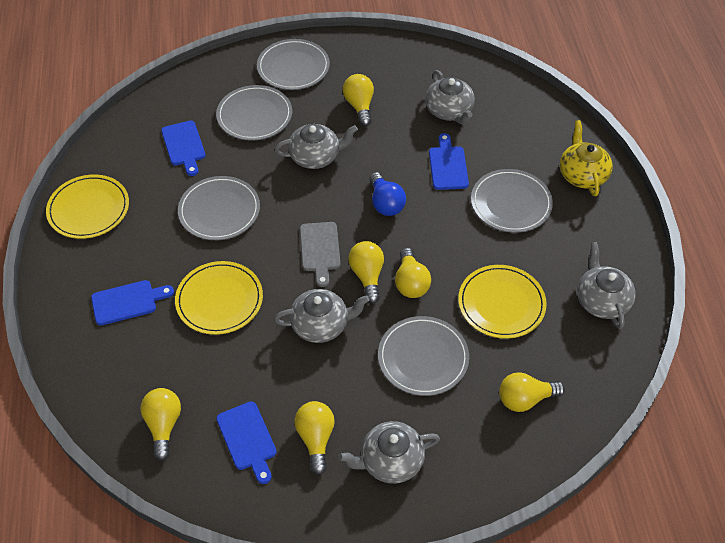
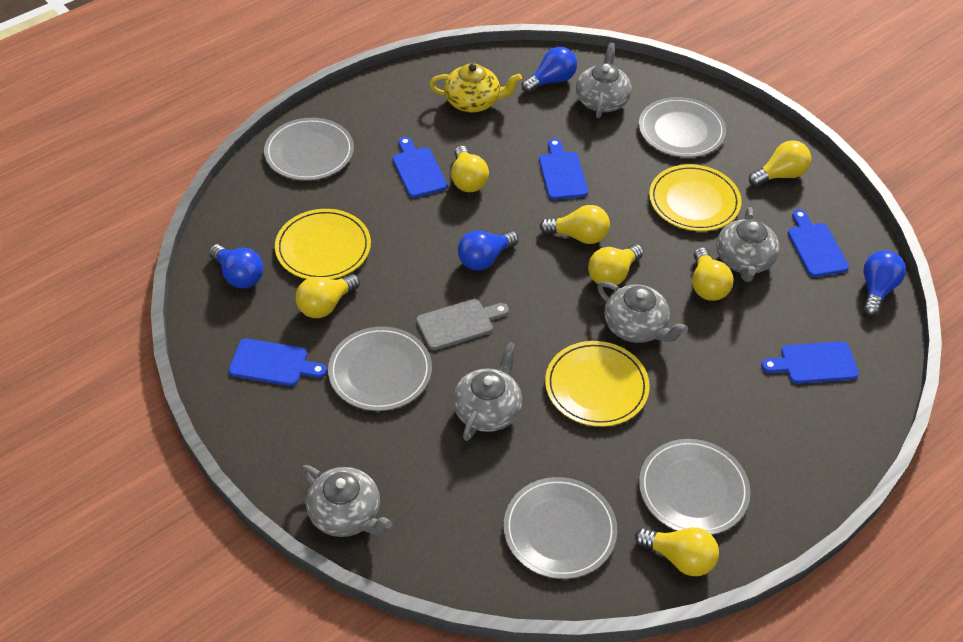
blue cutting board: 4 -> 5
blue light bulb: 1 -> 4
yellow light bulb: 6 -> 7

